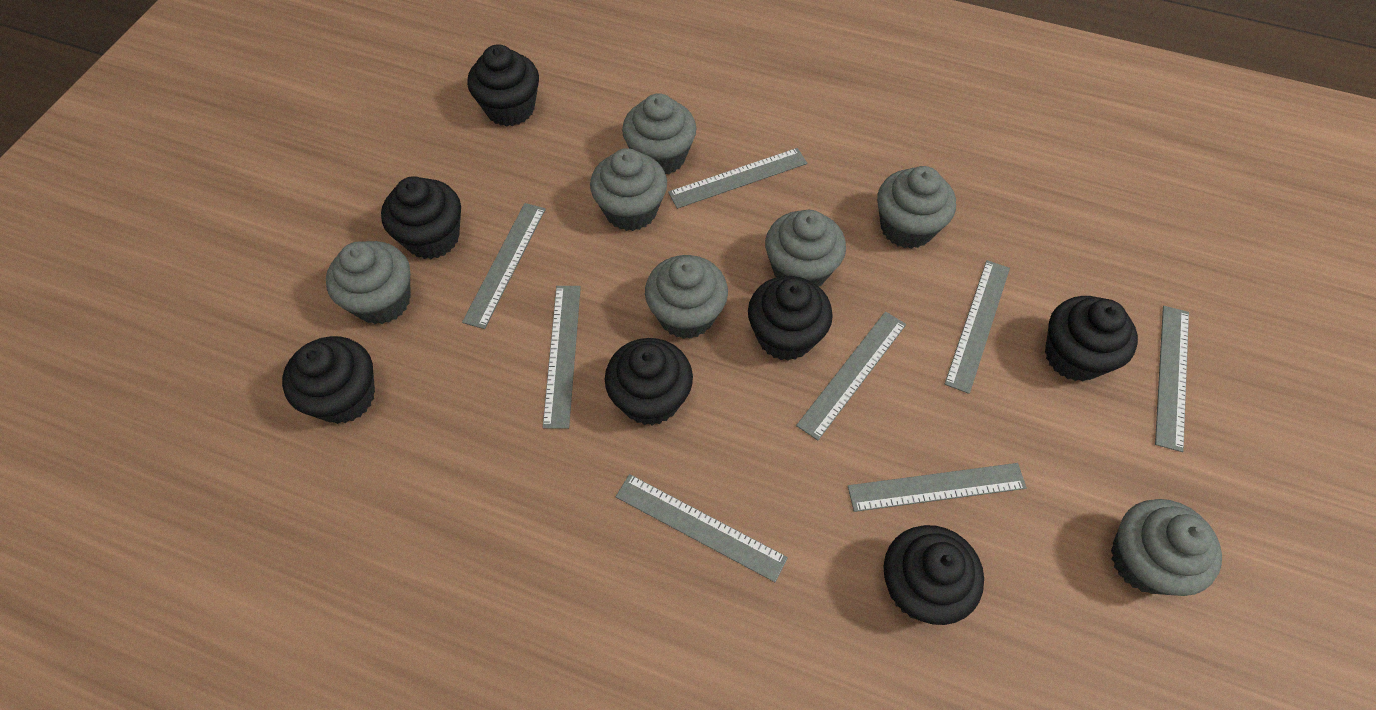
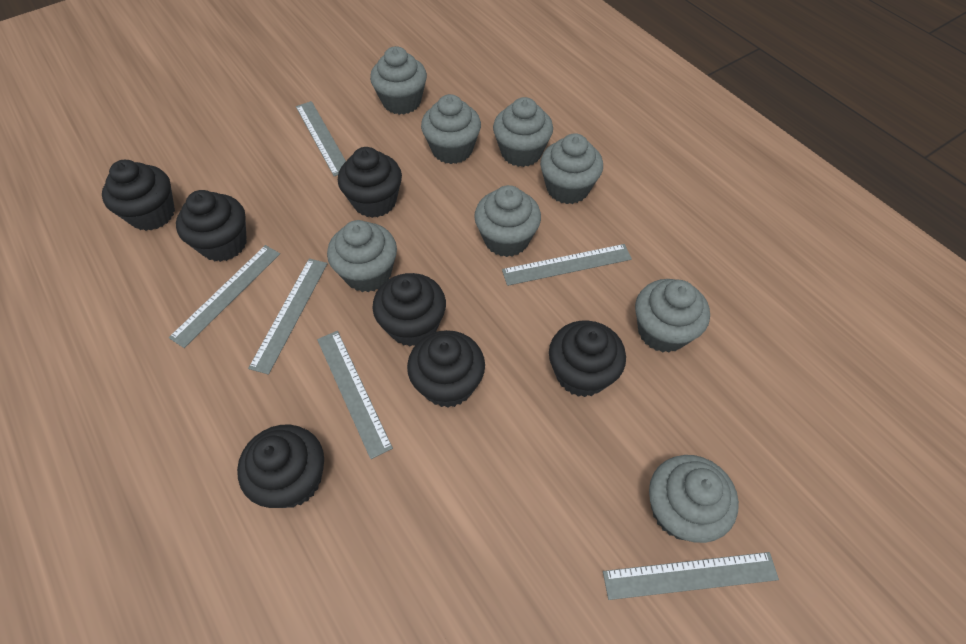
grey cupcake: 7 -> 8
grey ruler: 8 -> 6

